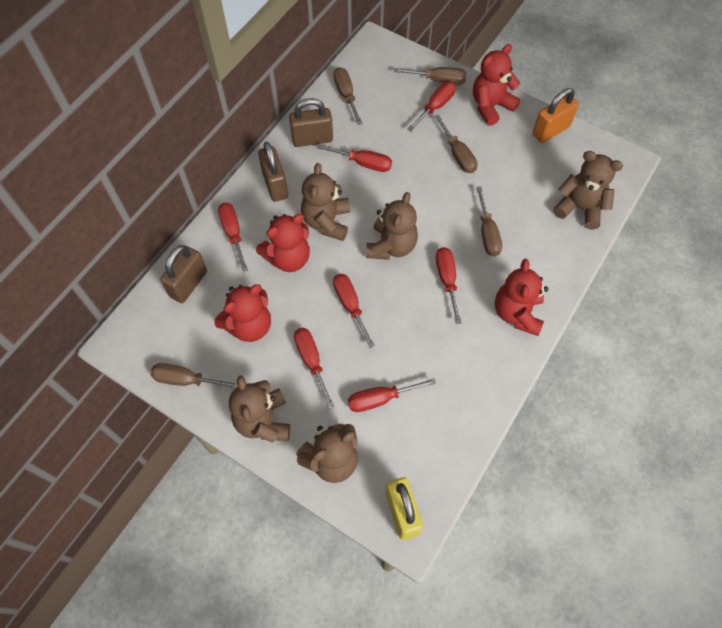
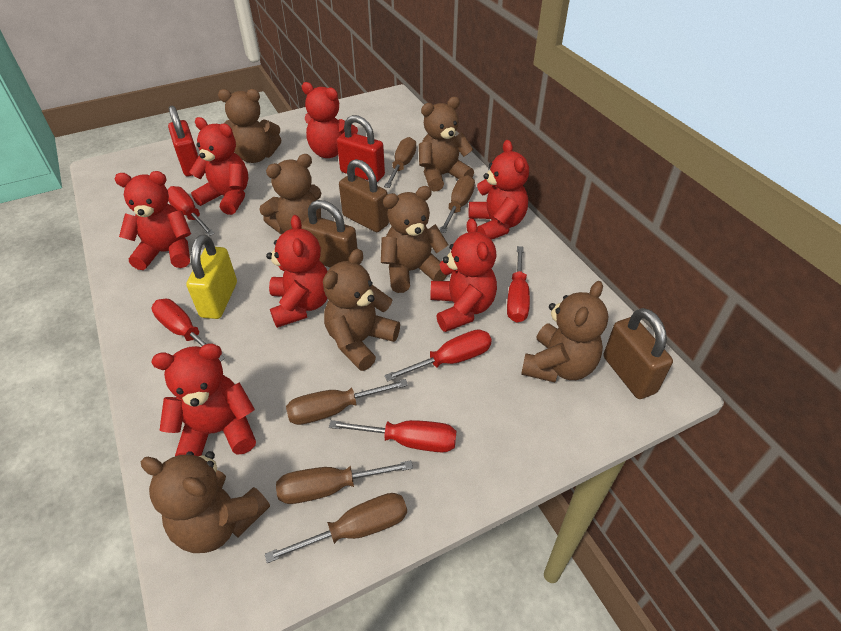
brown teddy bear: 5 -> 7
orange padlock: 1 -> 0
red padlock: 0 -> 2
red screwdriver: 7 -> 5
red teddy bear: 4 -> 7

